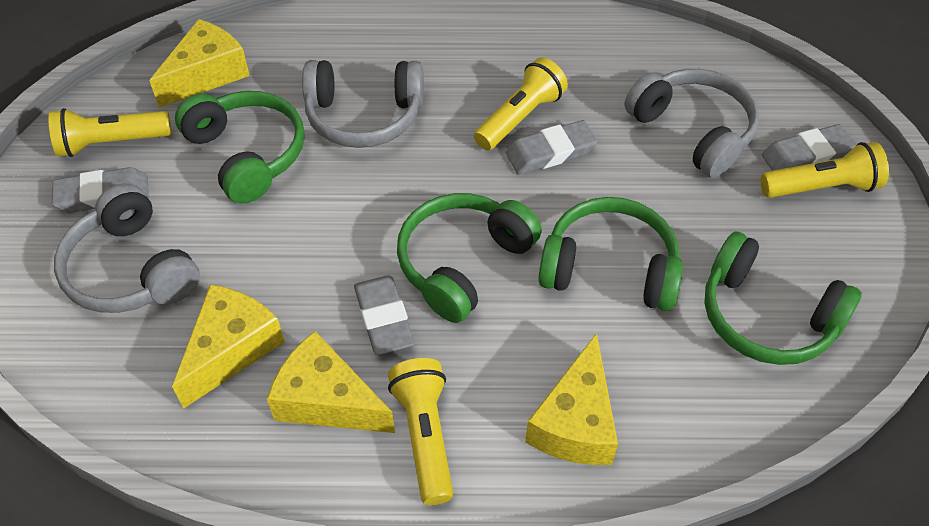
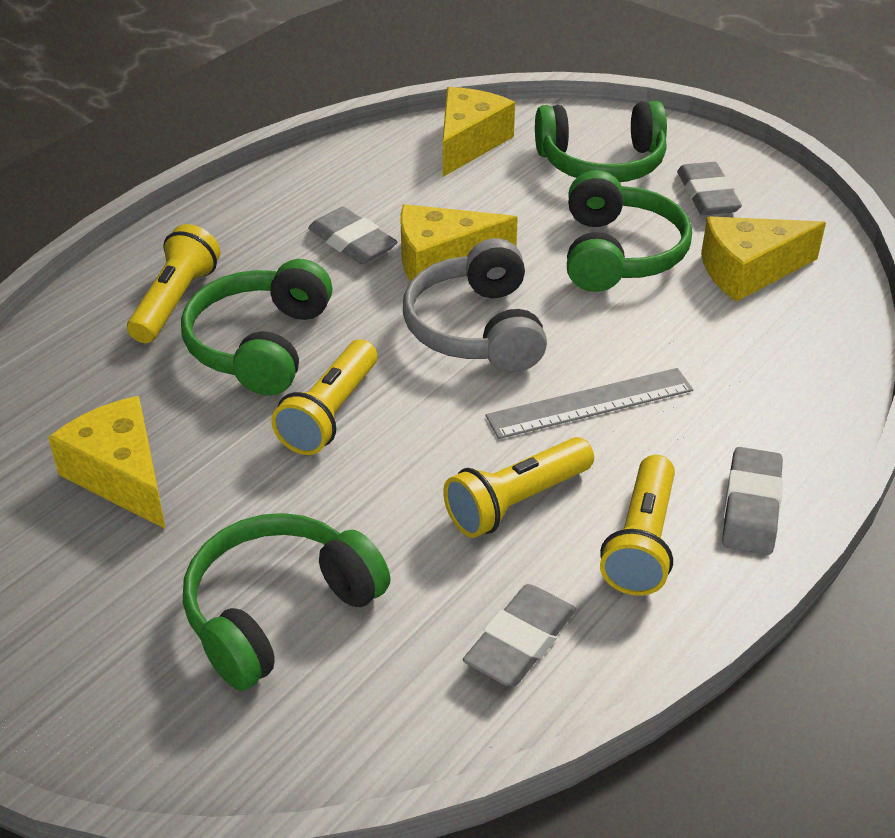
grey headphones: 3 -> 1
grey ruler: 0 -> 1

